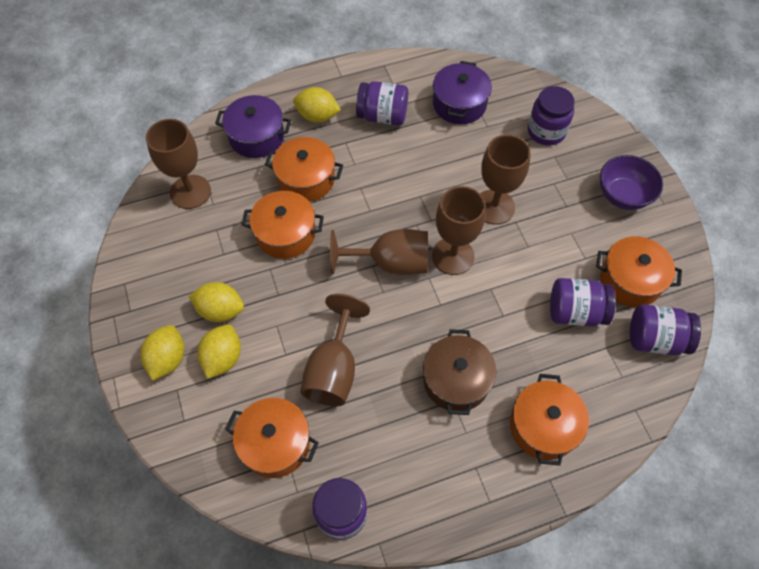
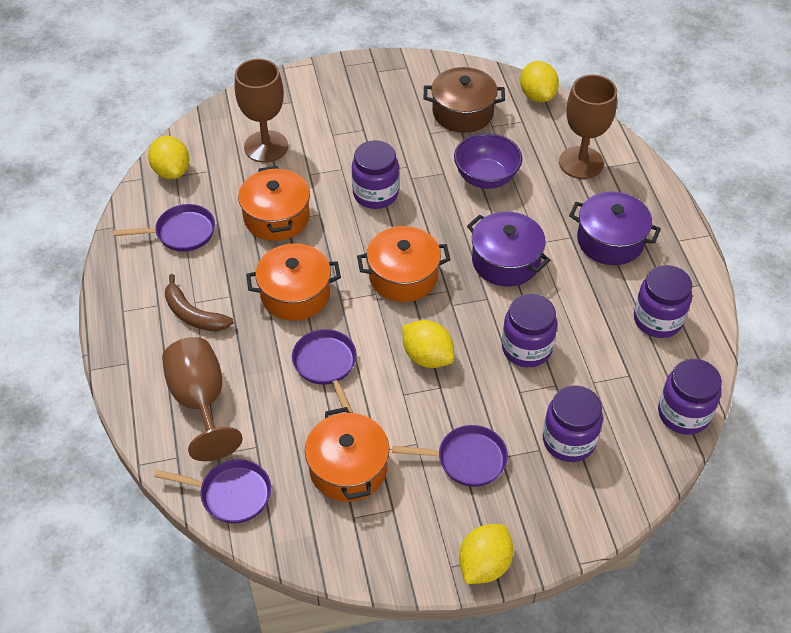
brown banana: 0 -> 1
brown goblet: 5 -> 3
orange pot: 5 -> 4
purple pan: 0 -> 4

